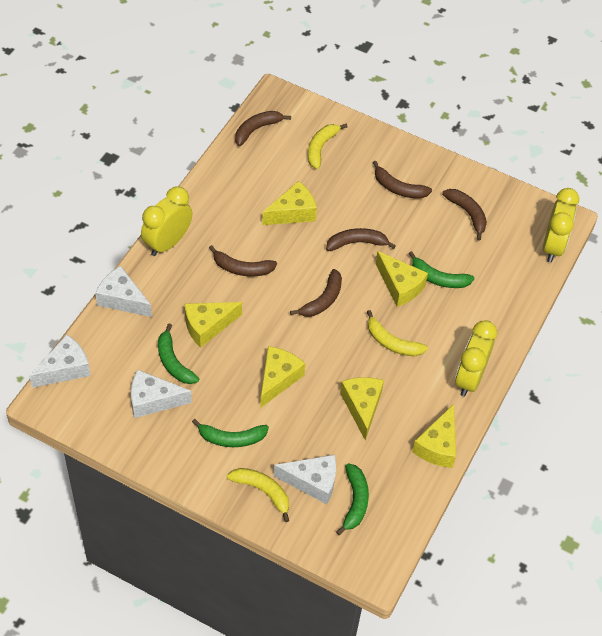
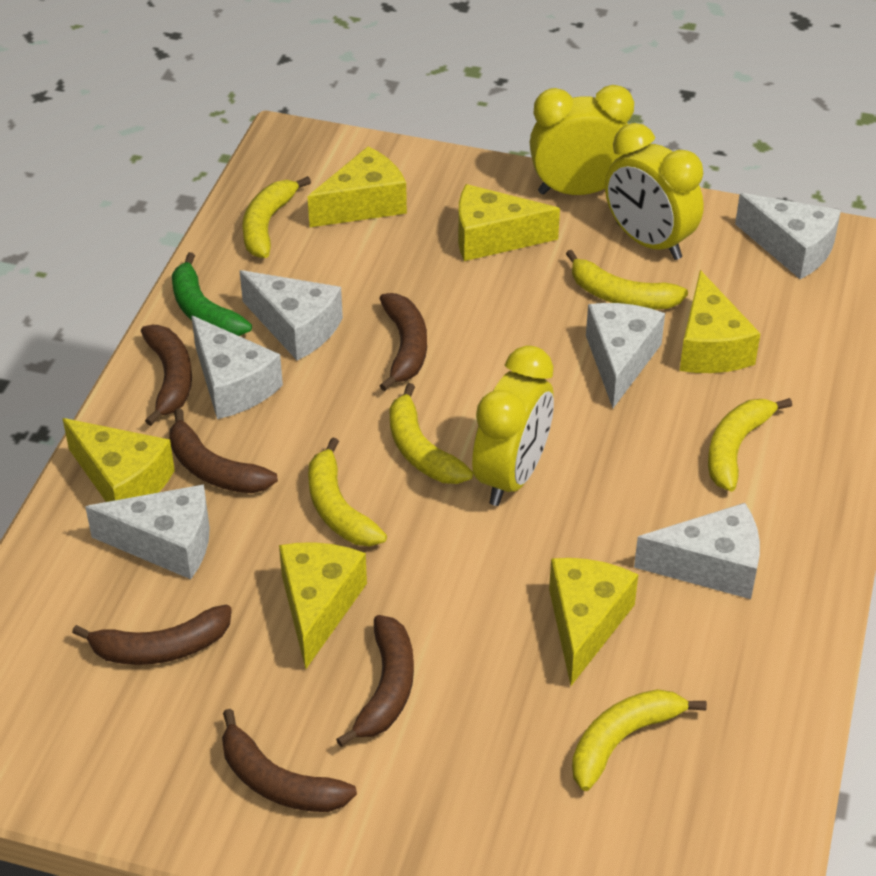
green banana: 4 -> 1
white cheese: 4 -> 6
yellow banana: 3 -> 6

